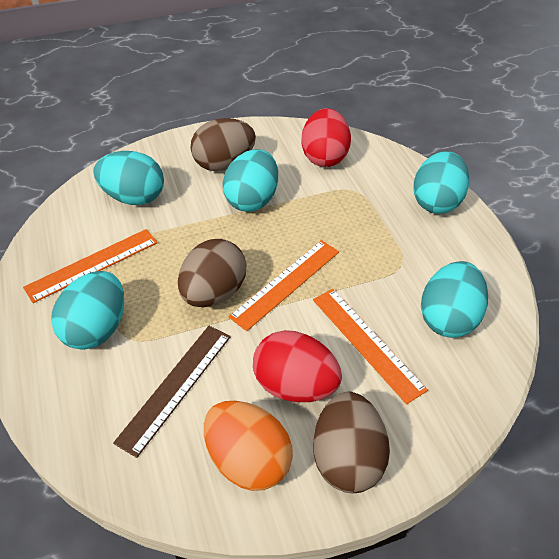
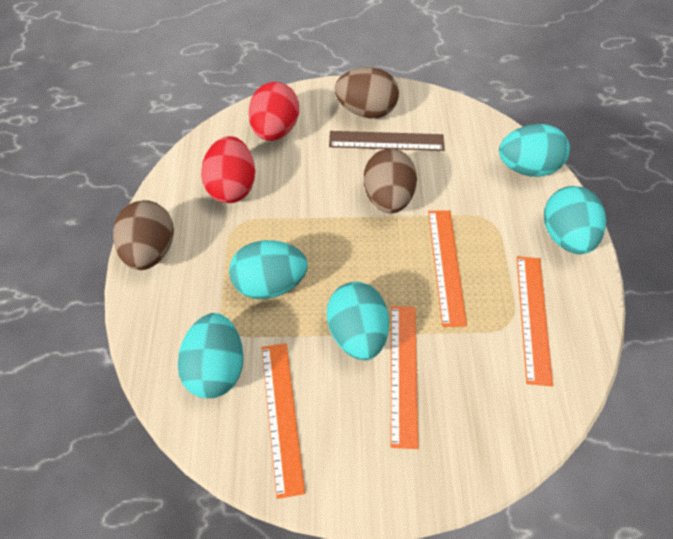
orange egg: 1 -> 0
orange ruler: 3 -> 4

